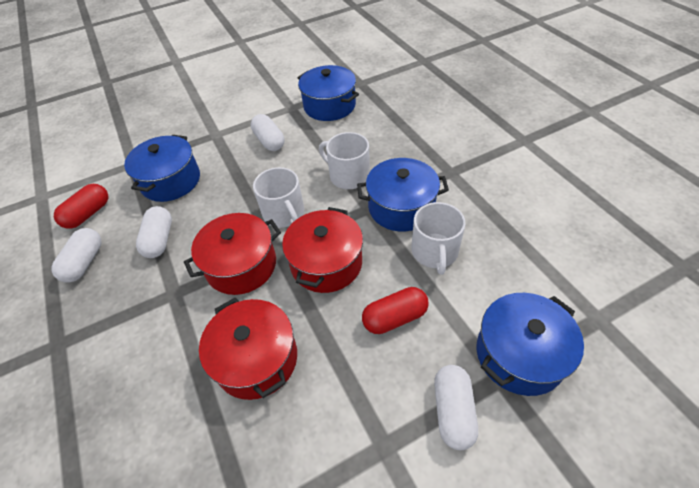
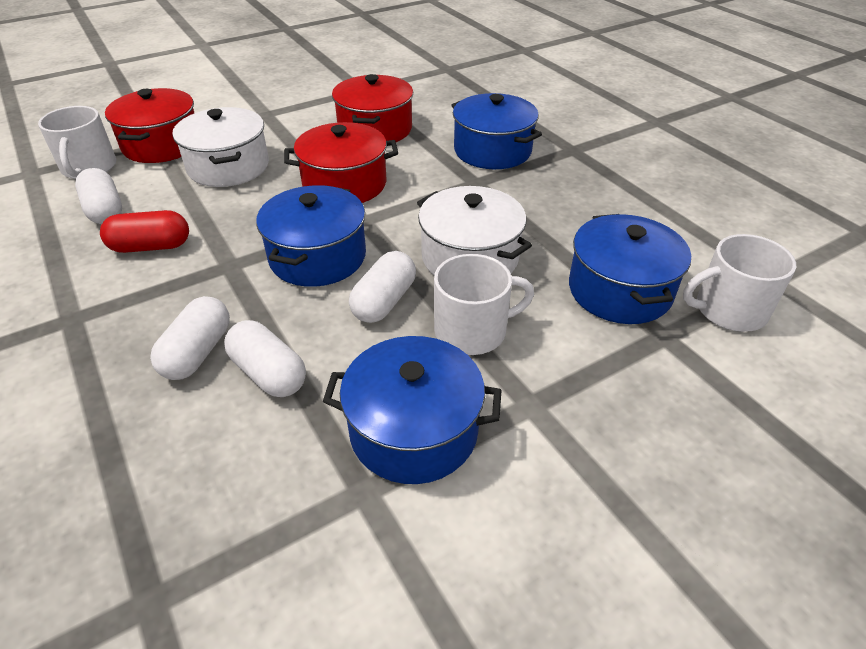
red capsule: 2 -> 1
white pot: 0 -> 2

